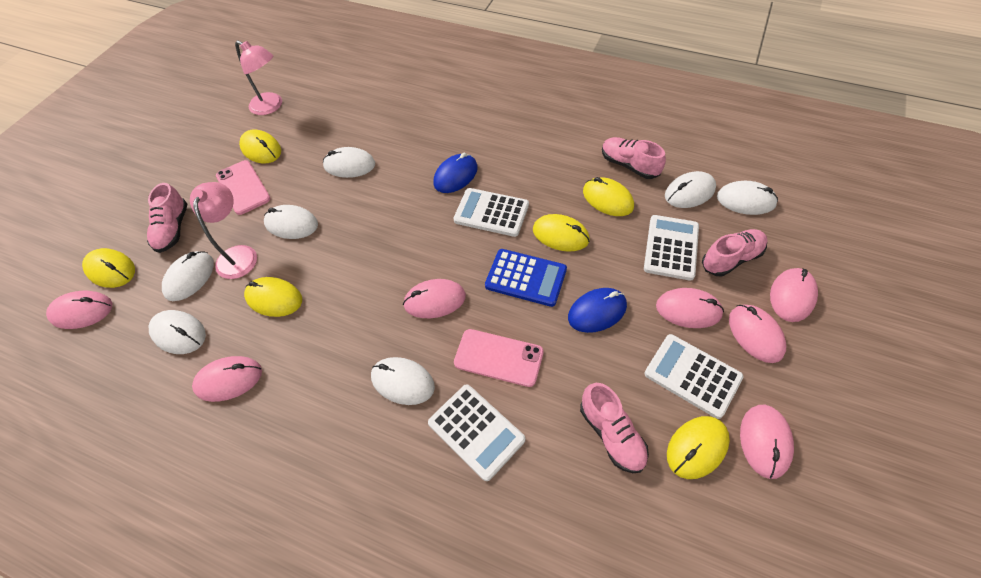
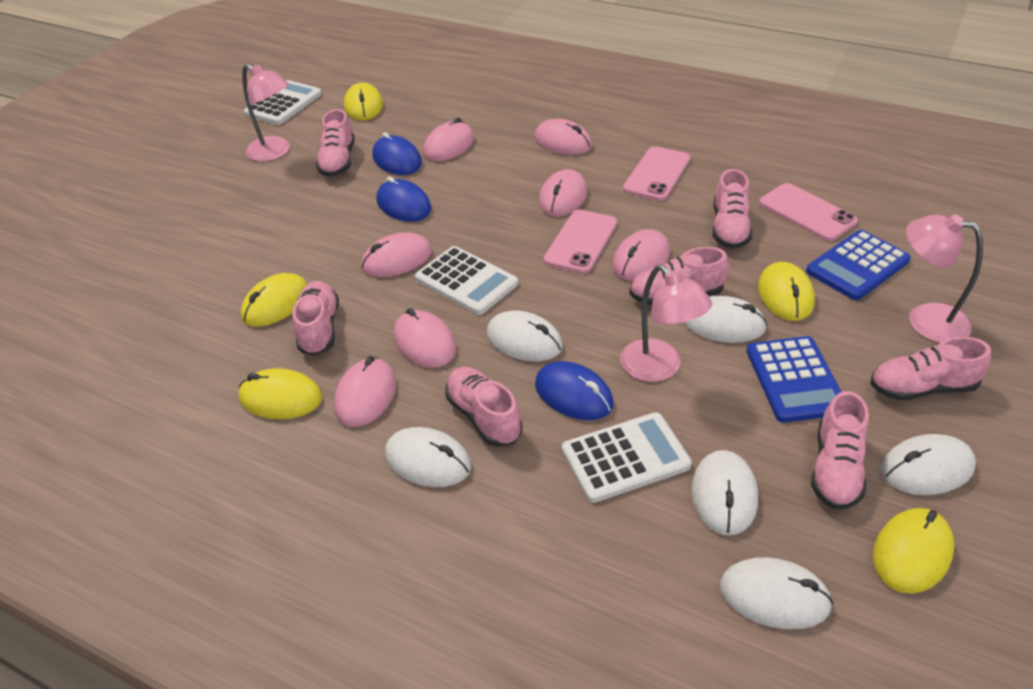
blue calculator: 1 -> 2
blue mouse: 2 -> 3
pink lamp: 2 -> 3
pink phone: 2 -> 3
pink shoe: 4 -> 7
white calculator: 4 -> 3
white mouse: 7 -> 6
yellow mouse: 6 -> 5

